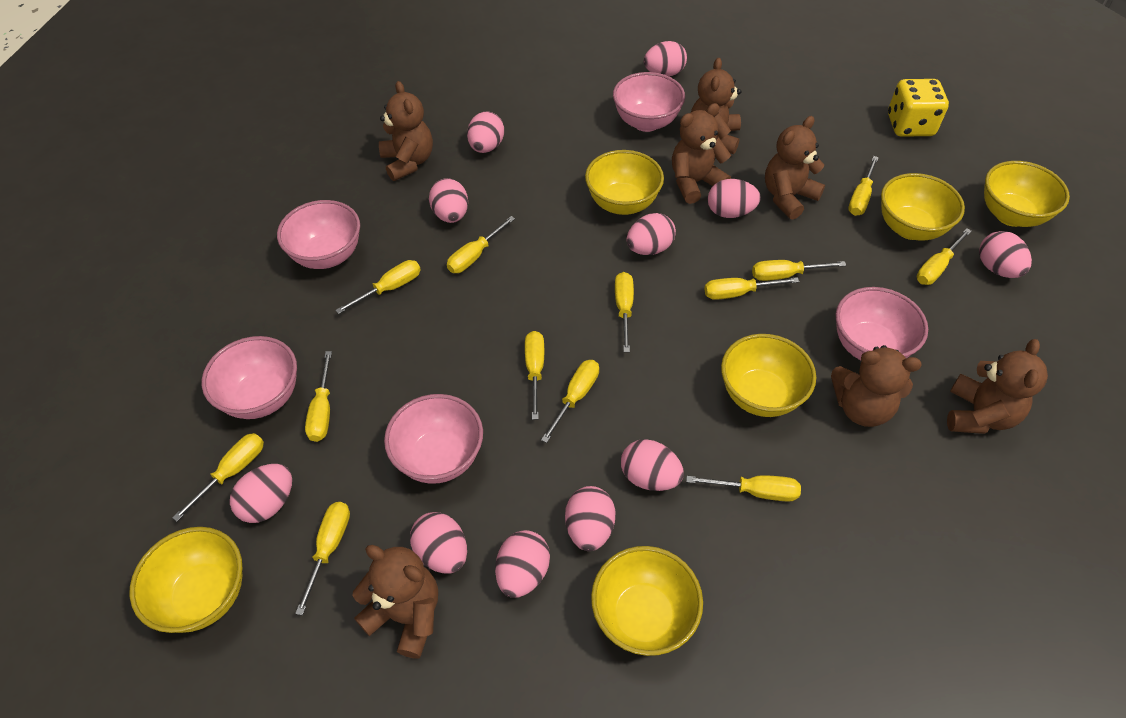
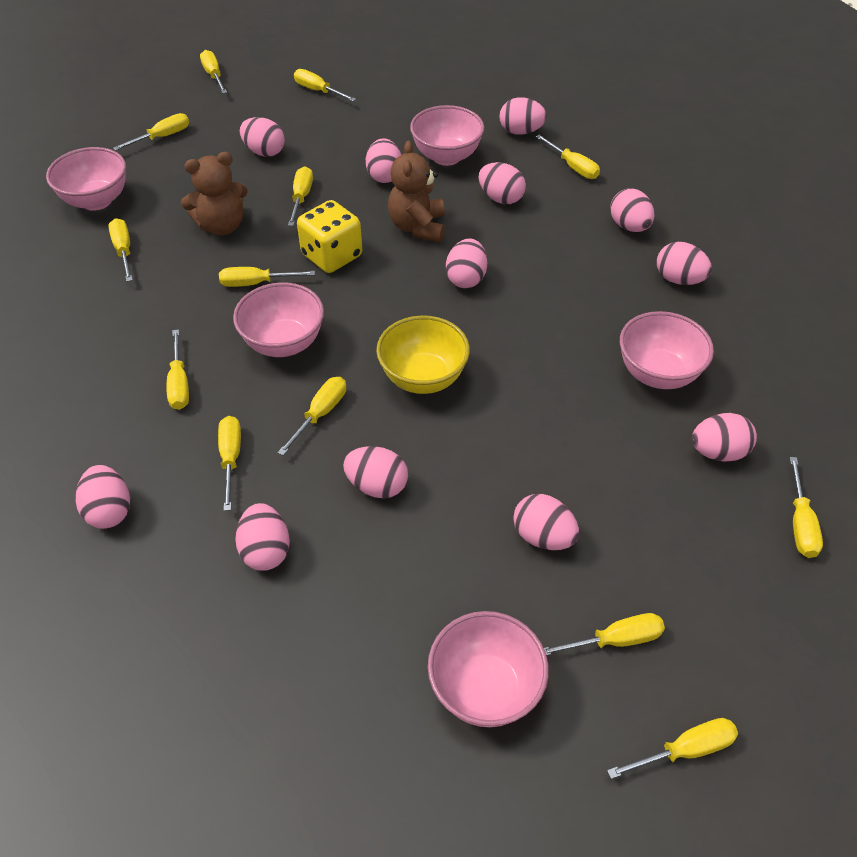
brown teddy bear: 7 -> 2
pink egg: 11 -> 12
yellow bowl: 6 -> 1

